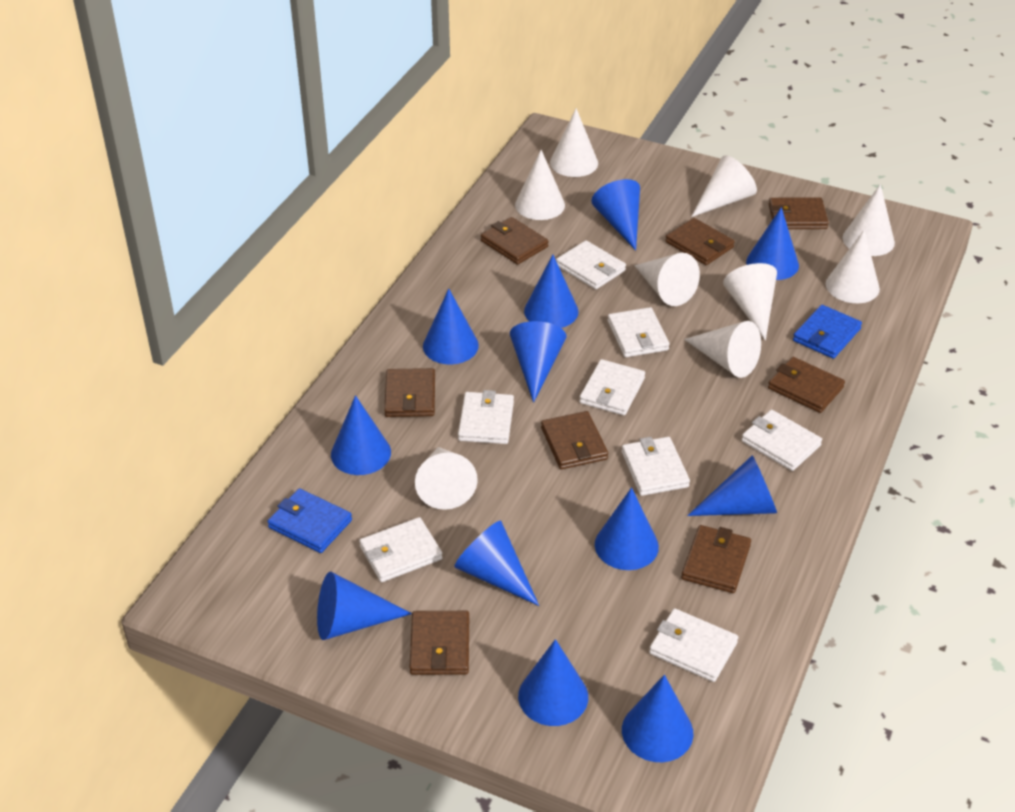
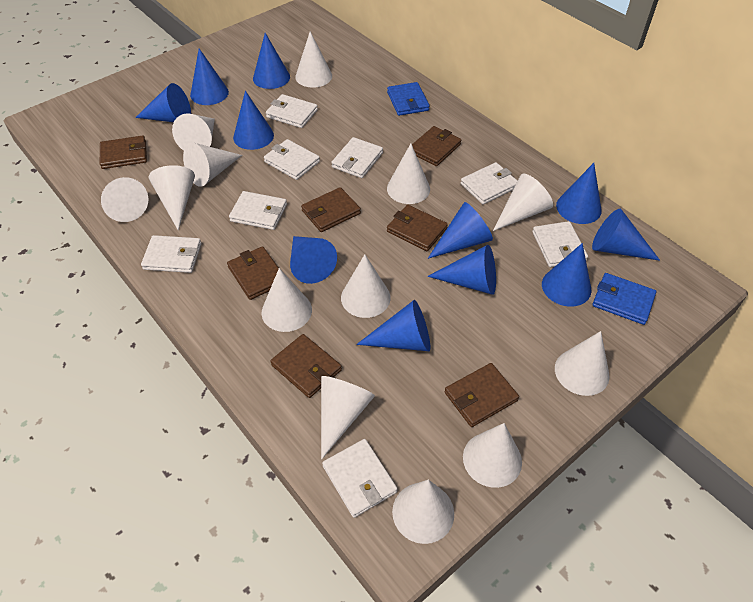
blue cone: 12 -> 11
brown wallet: 8 -> 7
white cone: 9 -> 13

